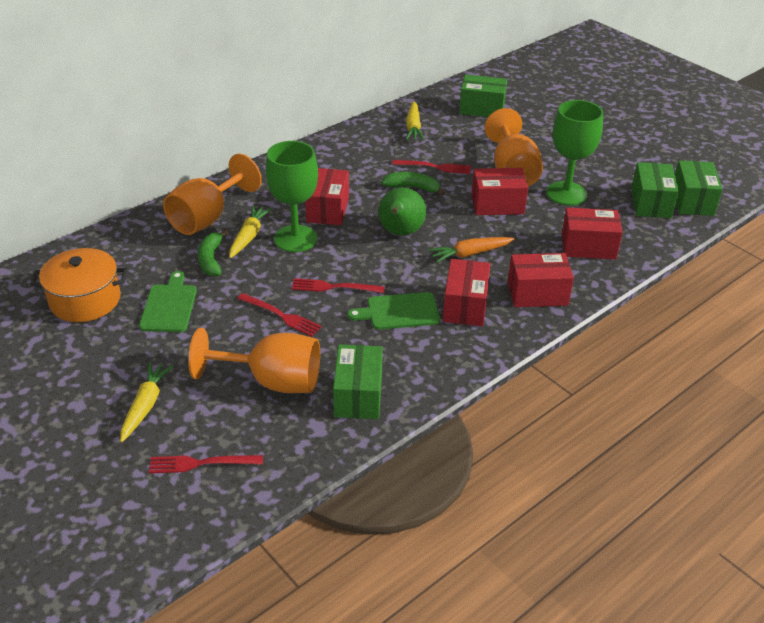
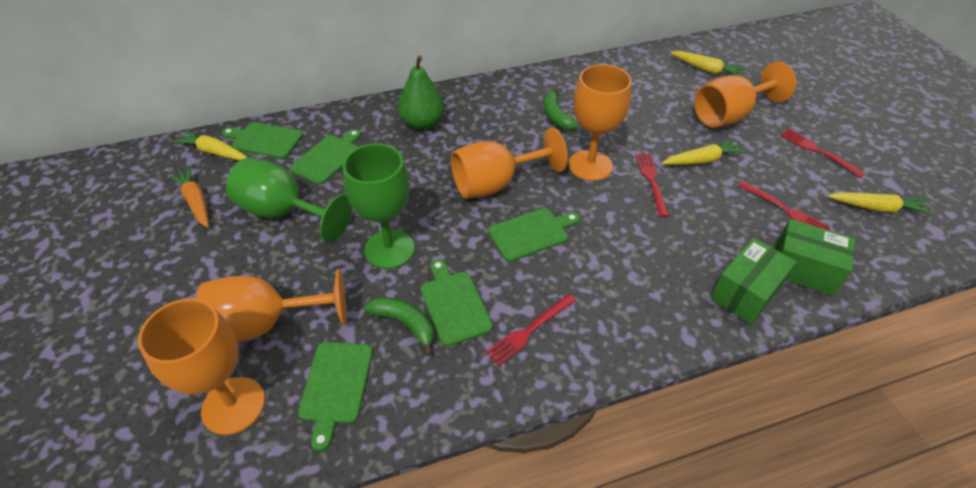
green box: 4 -> 2
green cutting board: 2 -> 5
orange goblet: 3 -> 5
orange pot: 1 -> 0
red box: 5 -> 0
yellow carrot: 3 -> 4

